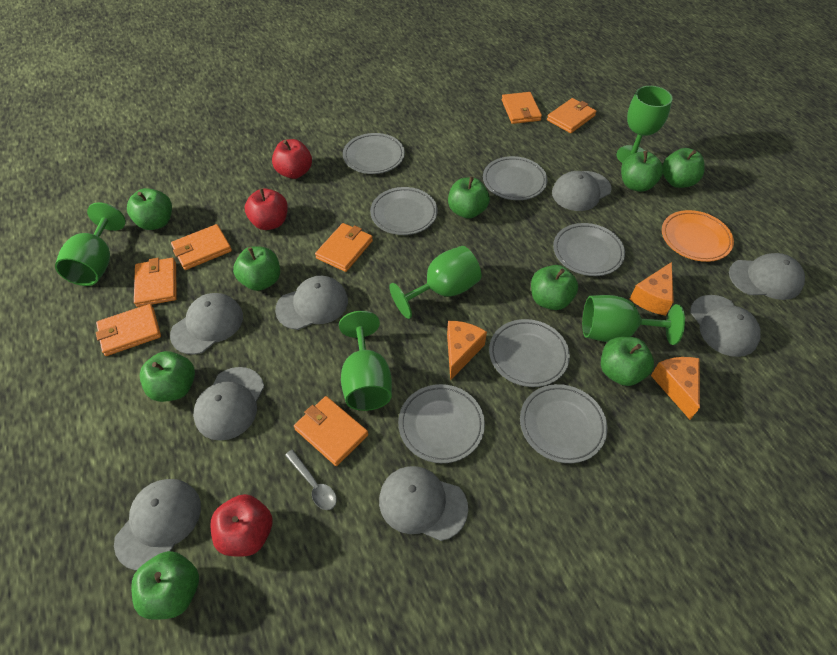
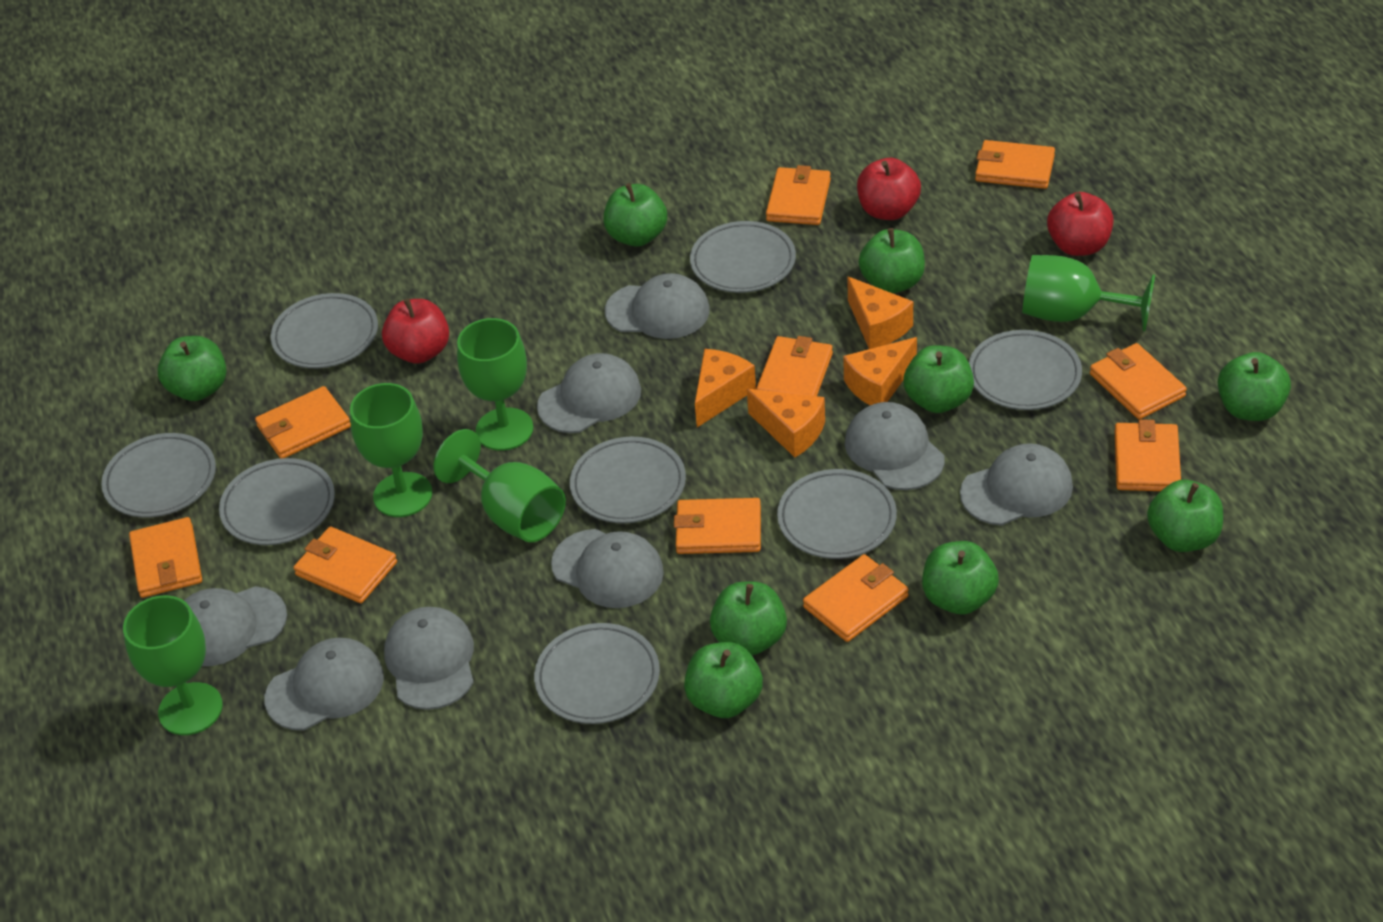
grey plate: 7 -> 8
grey spoon: 1 -> 0
orange cheese: 3 -> 4
orange plate: 1 -> 0
orange wallet: 7 -> 10

